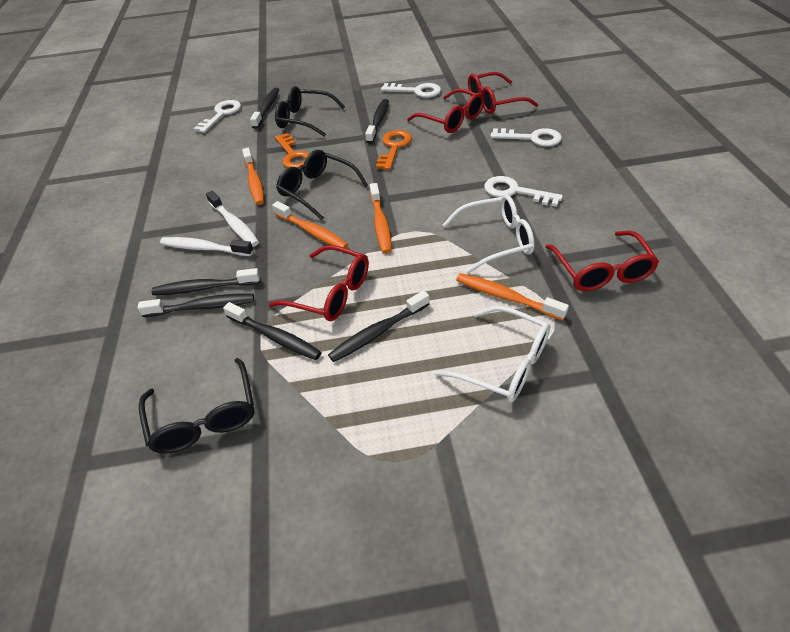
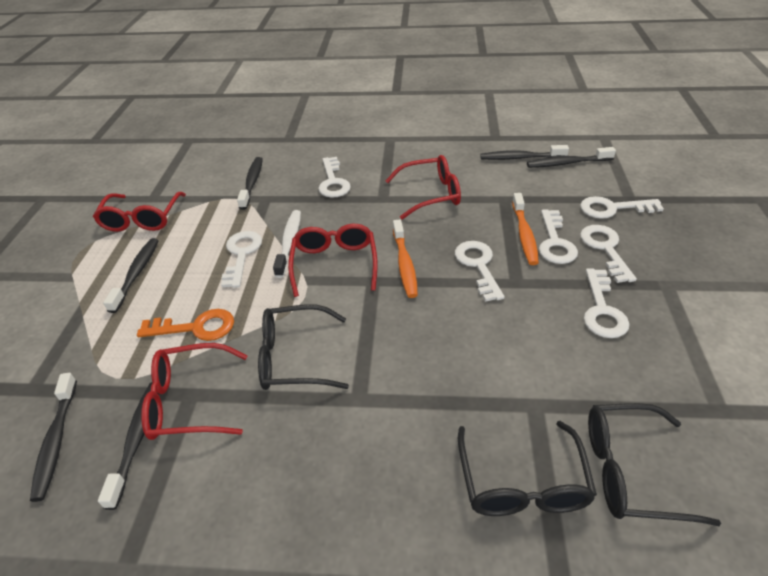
orange key: 2 -> 1
orange toothbrush: 4 -> 2
white glasses: 2 -> 0
white key: 4 -> 7
white toothbrush: 2 -> 1

